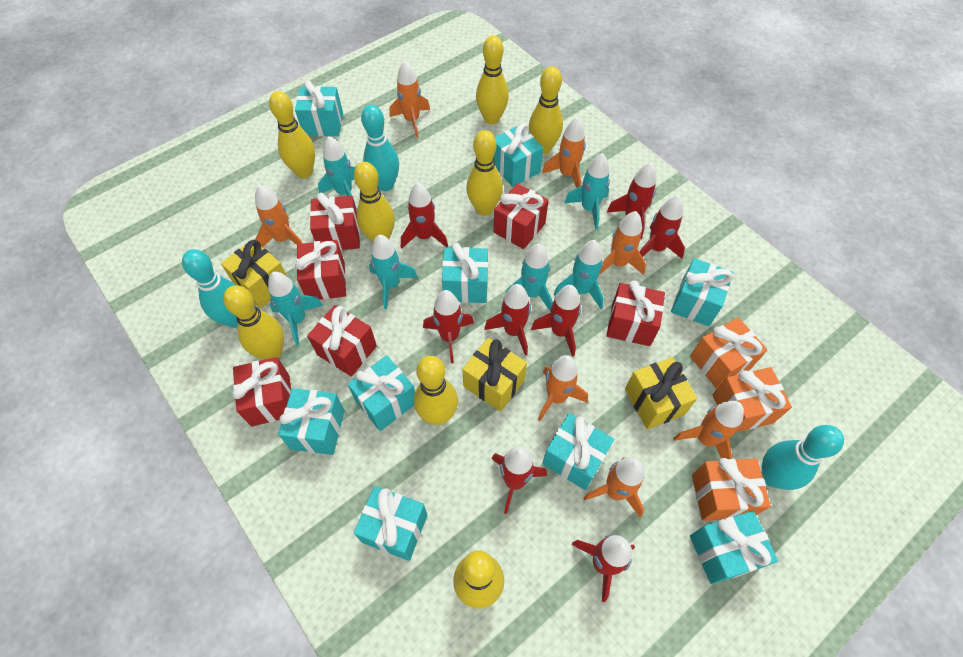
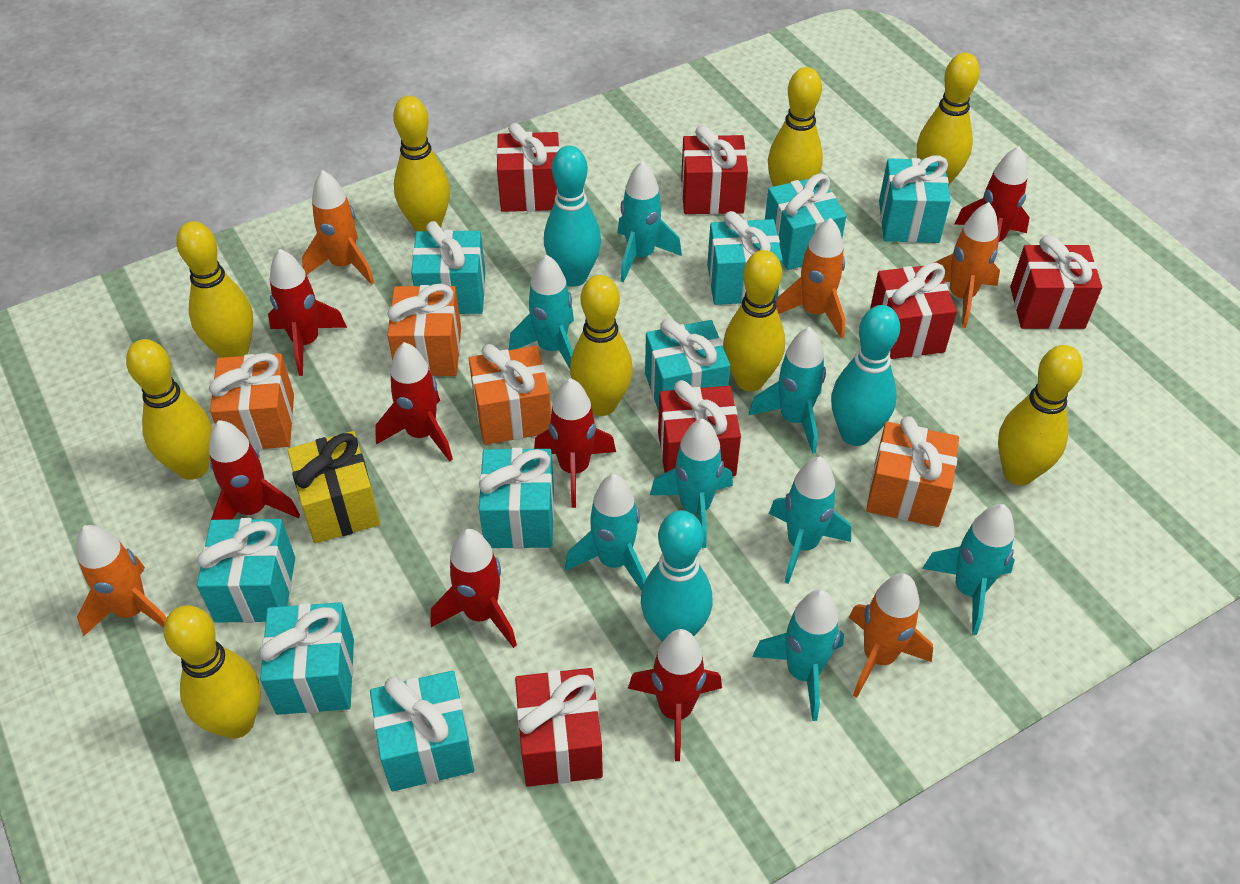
orange gift: 3 -> 4
orange rocket: 7 -> 5
red rocket: 8 -> 7
turquoise rocket: 6 -> 8
yellow bowling pin: 8 -> 9
yellow gift: 3 -> 1

